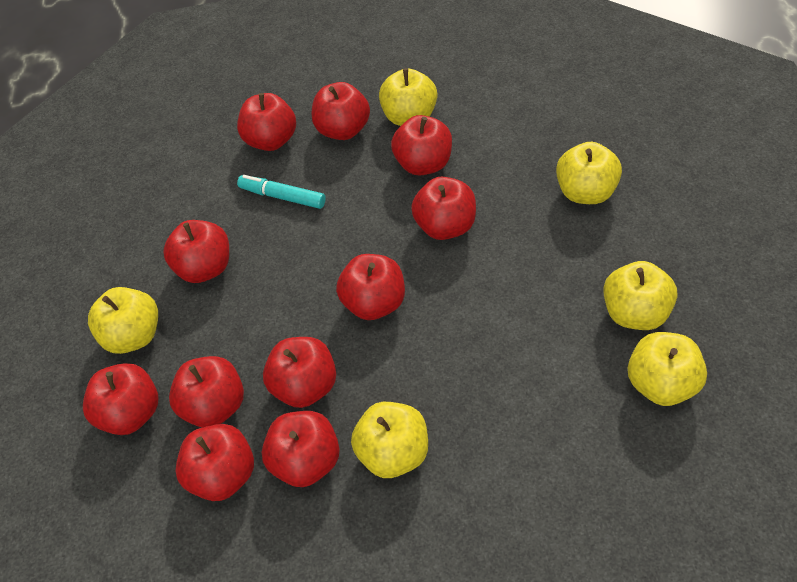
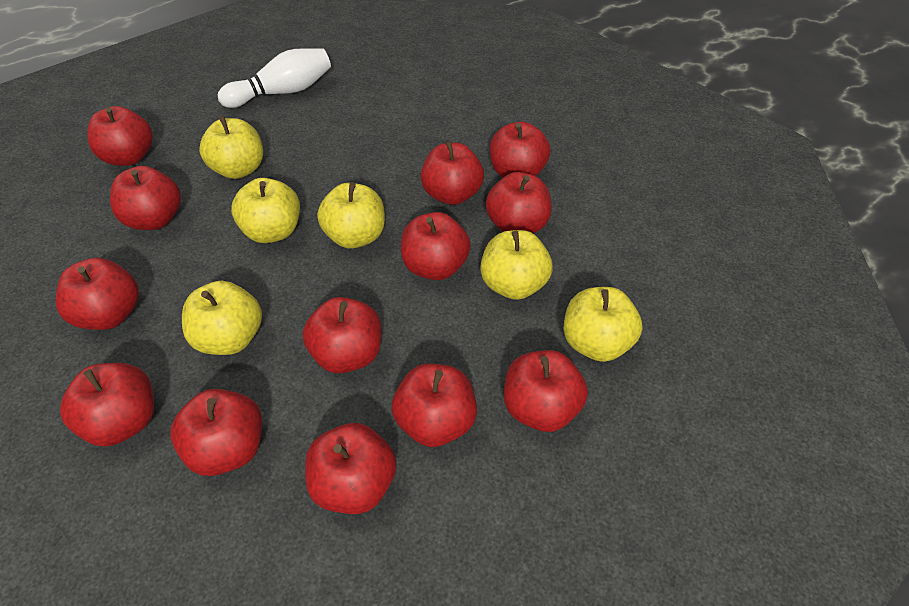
red apple: 11 -> 13
turquoise marker: 1 -> 0
white bowling pin: 0 -> 1

